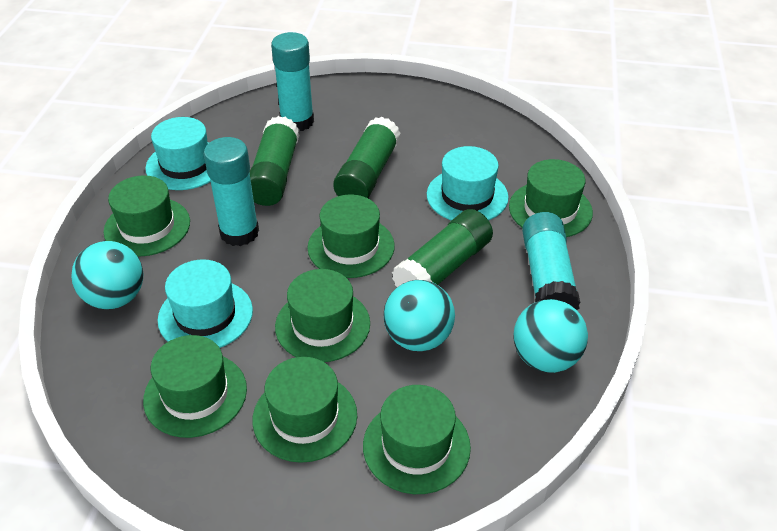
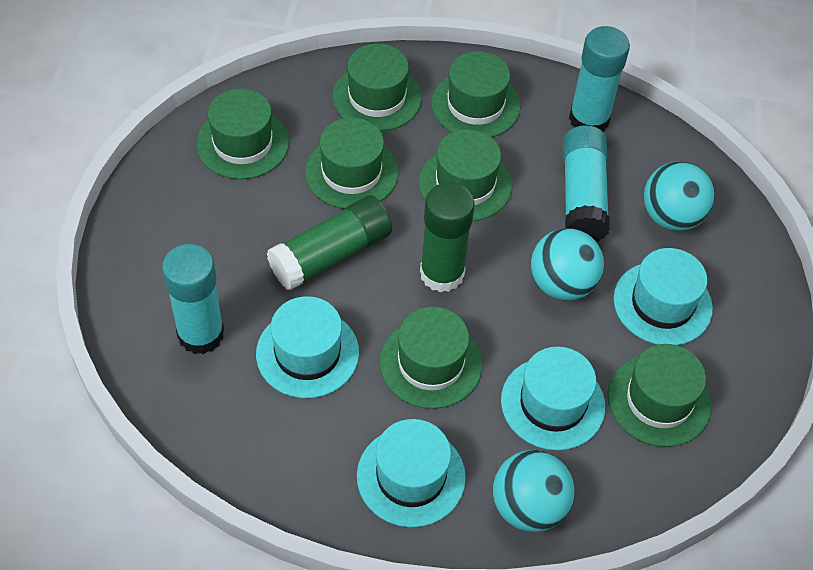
green glue stick: 3 -> 2
turquoise hat: 3 -> 4

